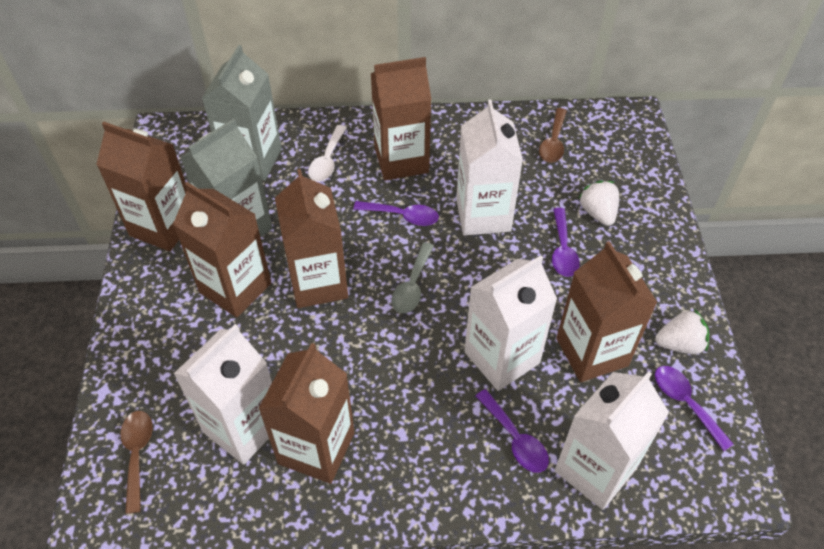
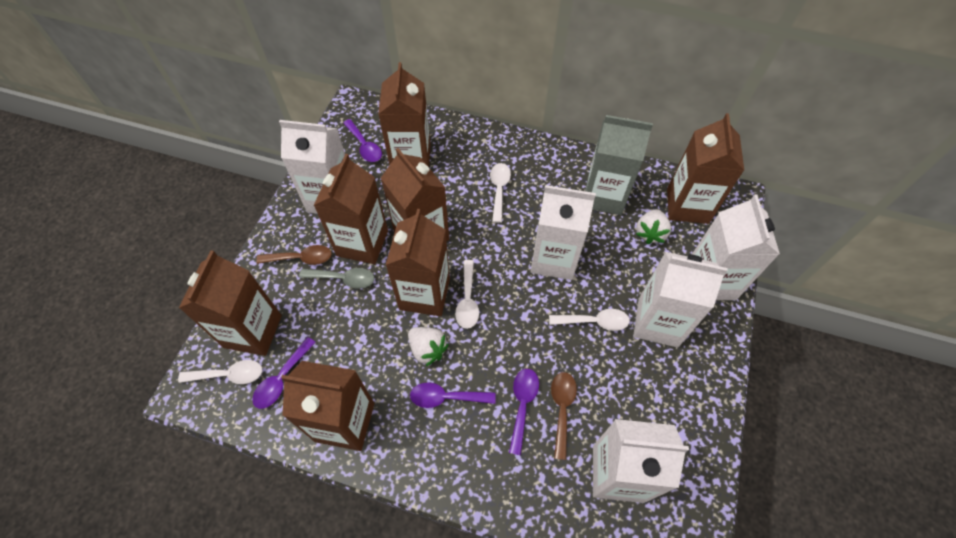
brown carton: 6 -> 7
grey carton: 2 -> 1
white carton: 4 -> 5
white spoon: 1 -> 4

